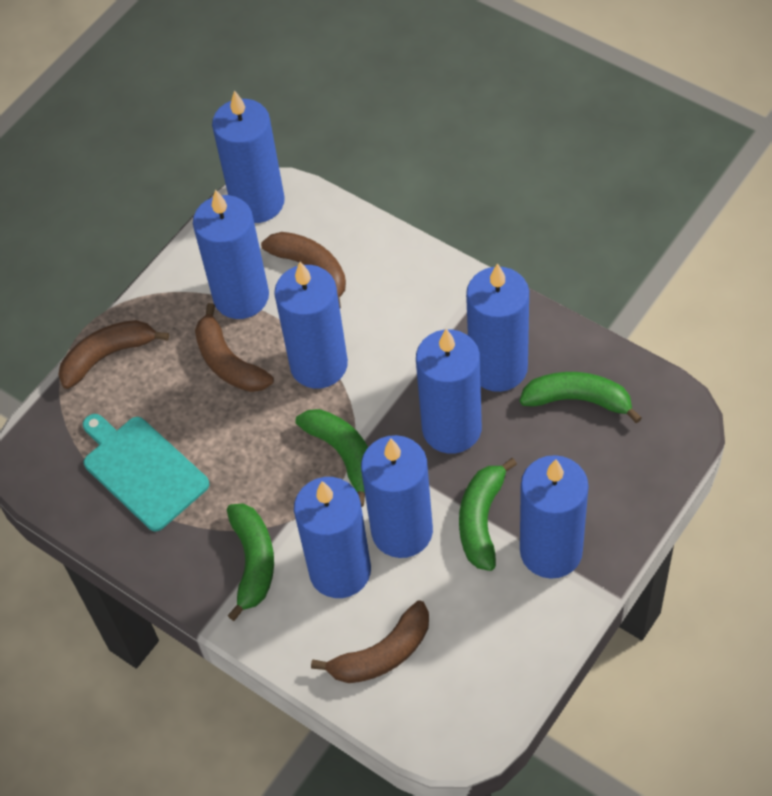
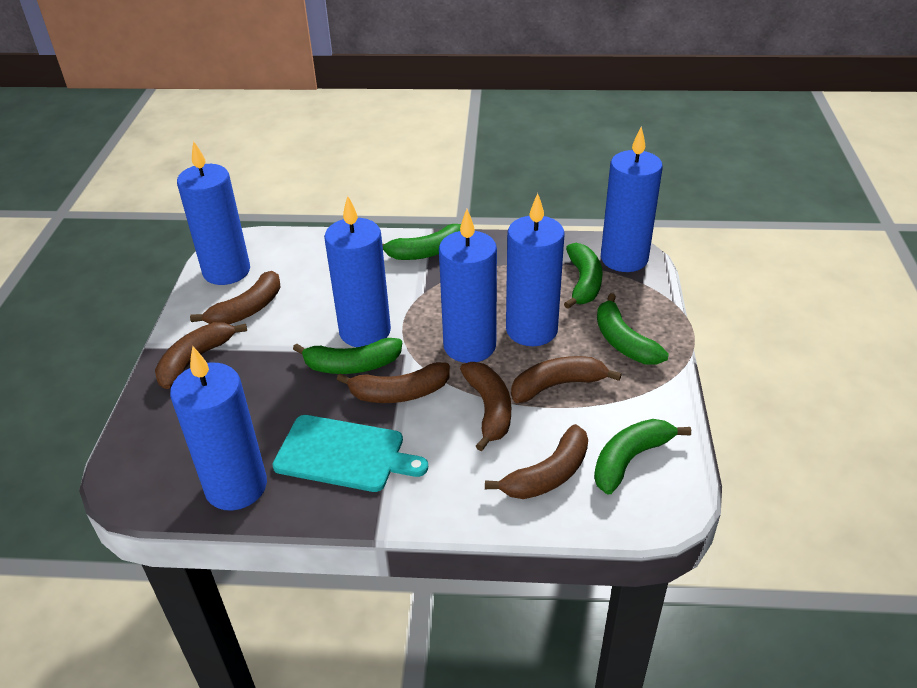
blue candle: 8 -> 6
brown banana: 4 -> 6
green banana: 4 -> 5

